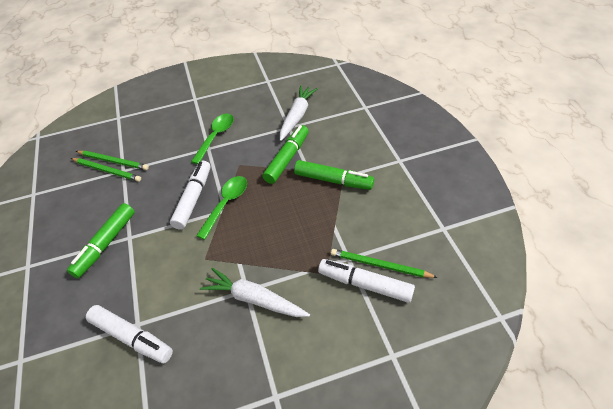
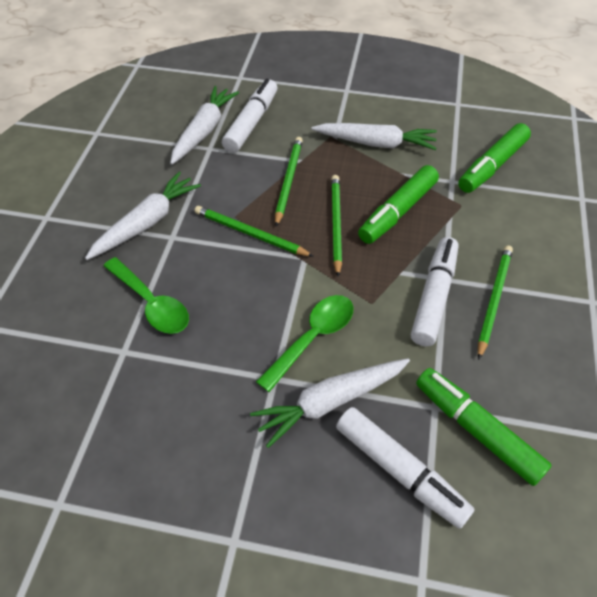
green pencil: 3 -> 4
white carrot: 2 -> 4

